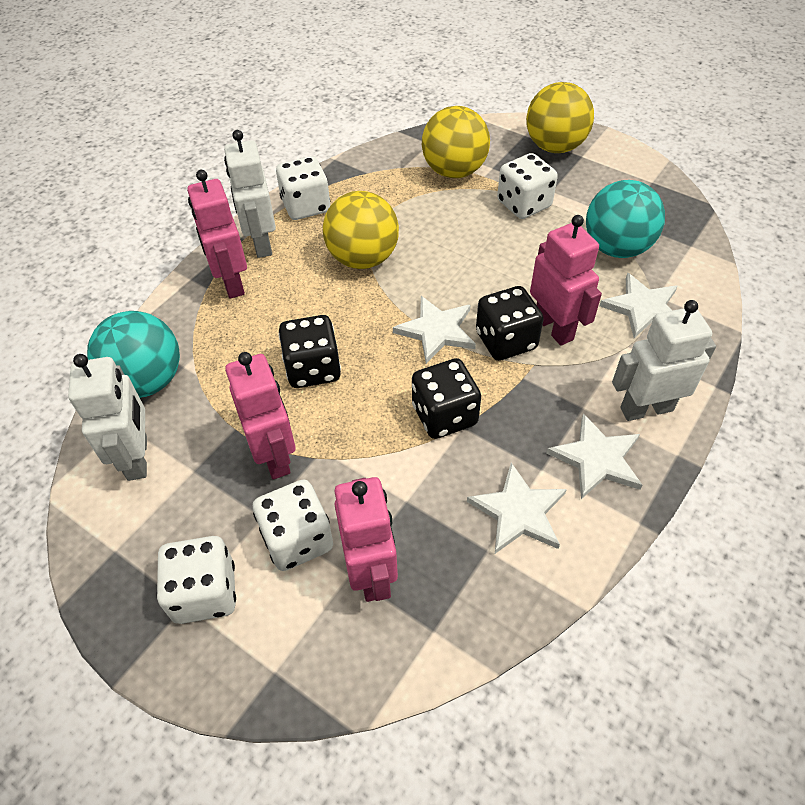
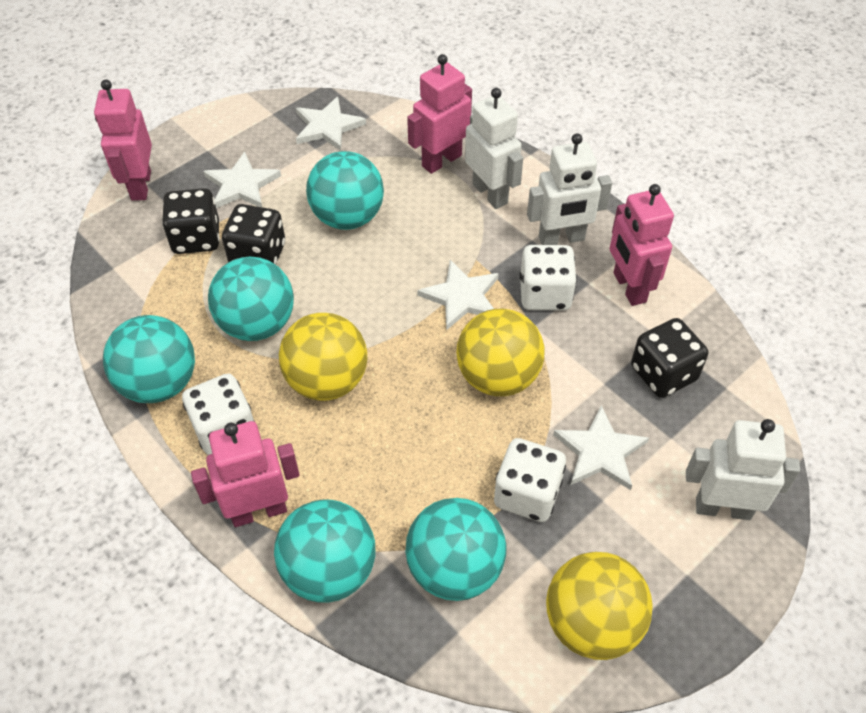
turquoise ball: 2 -> 5
white dice: 4 -> 3

